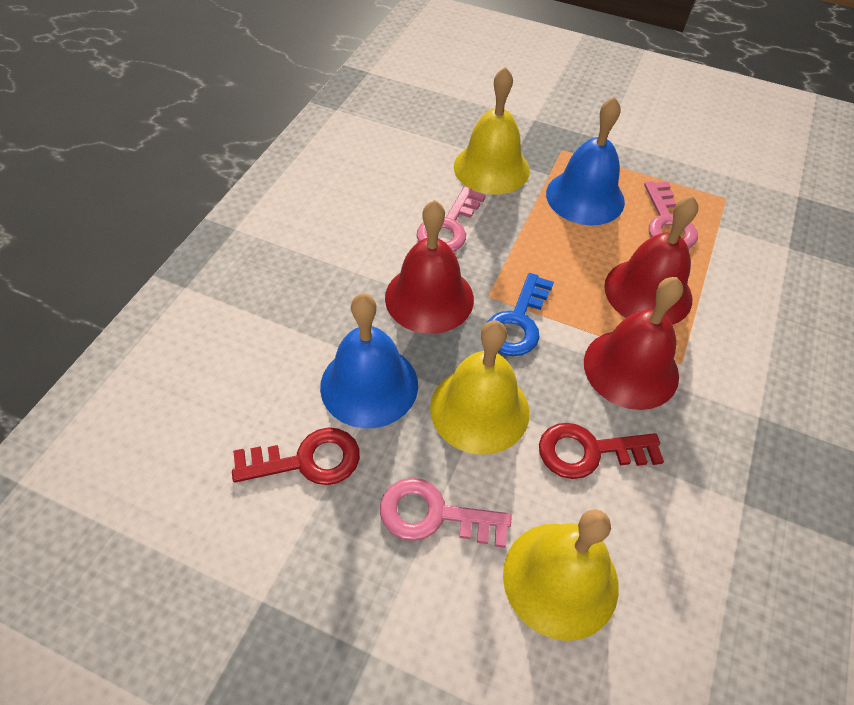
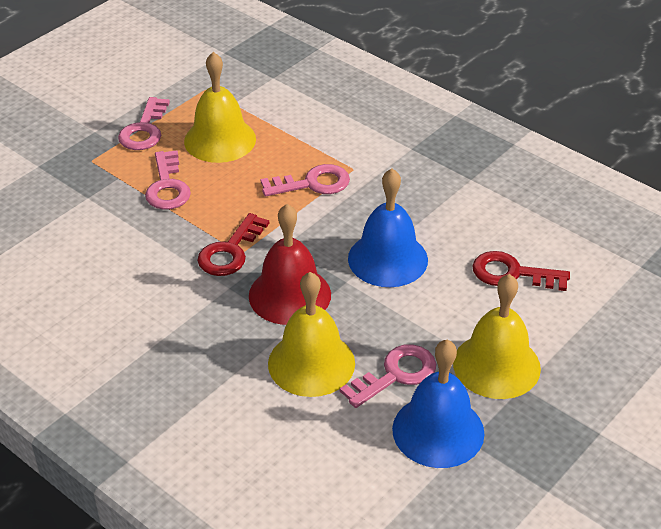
blue key: 1 -> 0
pink key: 3 -> 4
red bell: 3 -> 1

